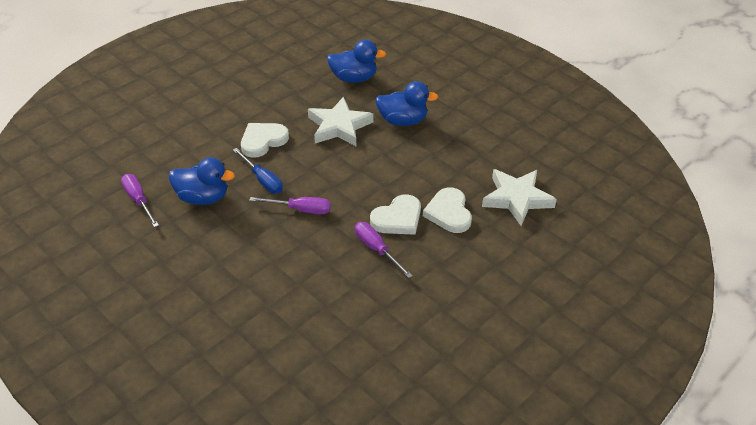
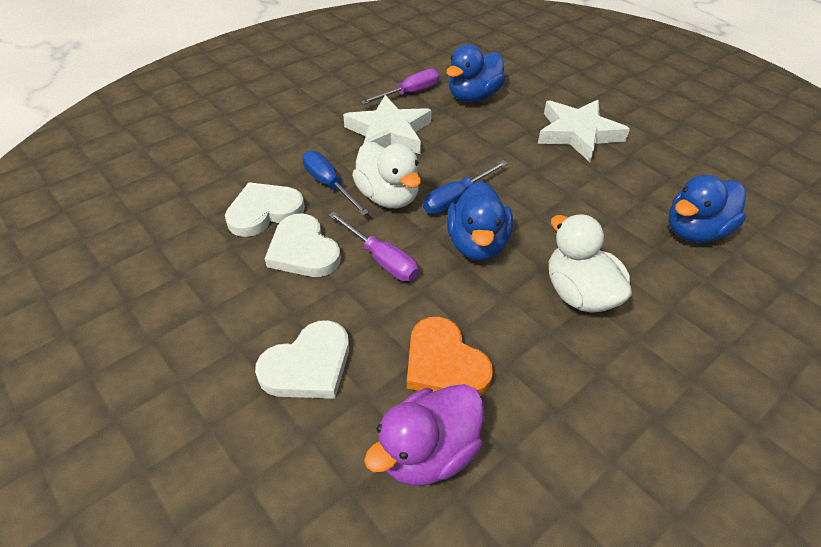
blue screwdriver: 1 -> 2
orange heart: 0 -> 1
purple duck: 0 -> 1
purple screwdriver: 3 -> 2
white duck: 0 -> 2

